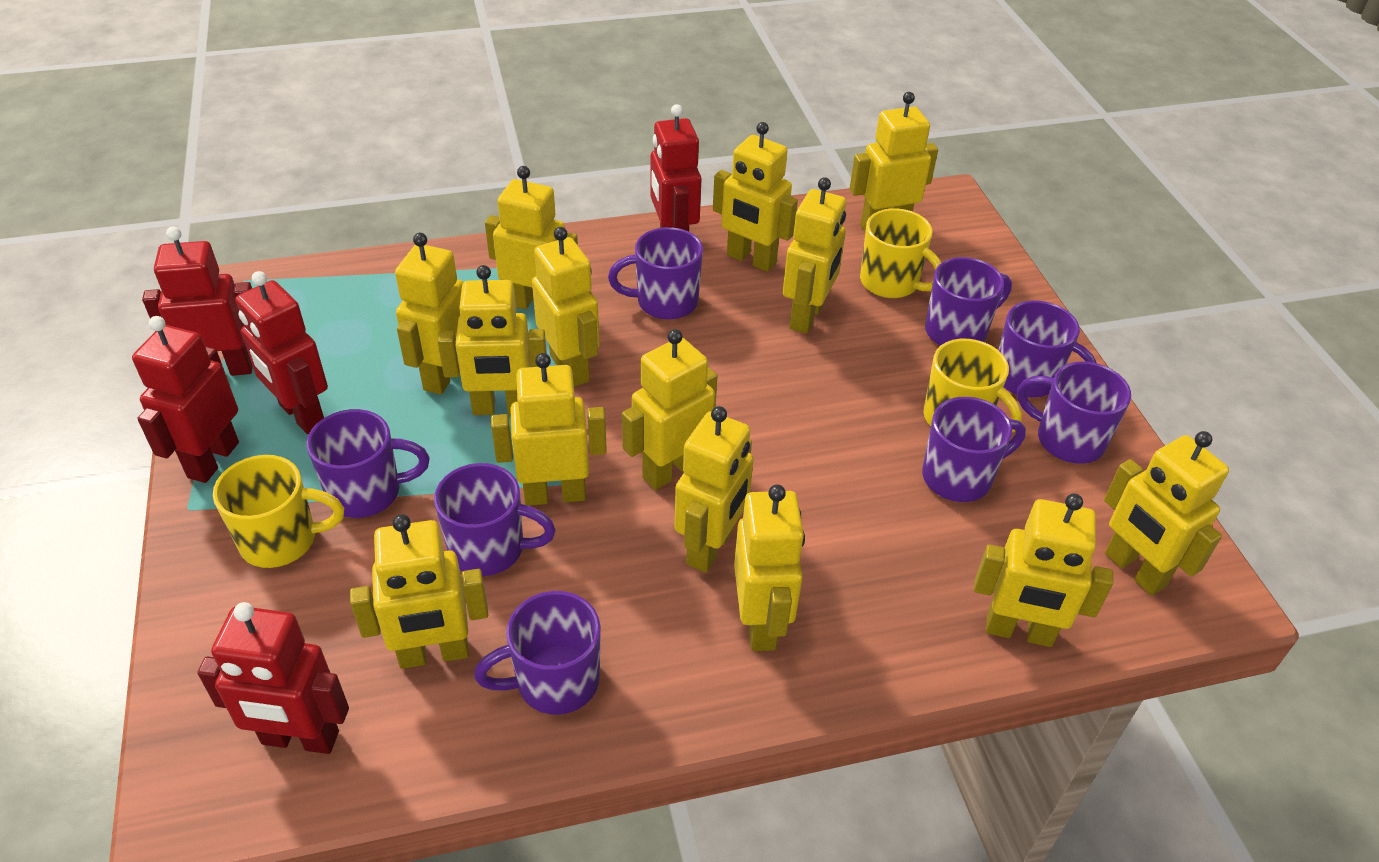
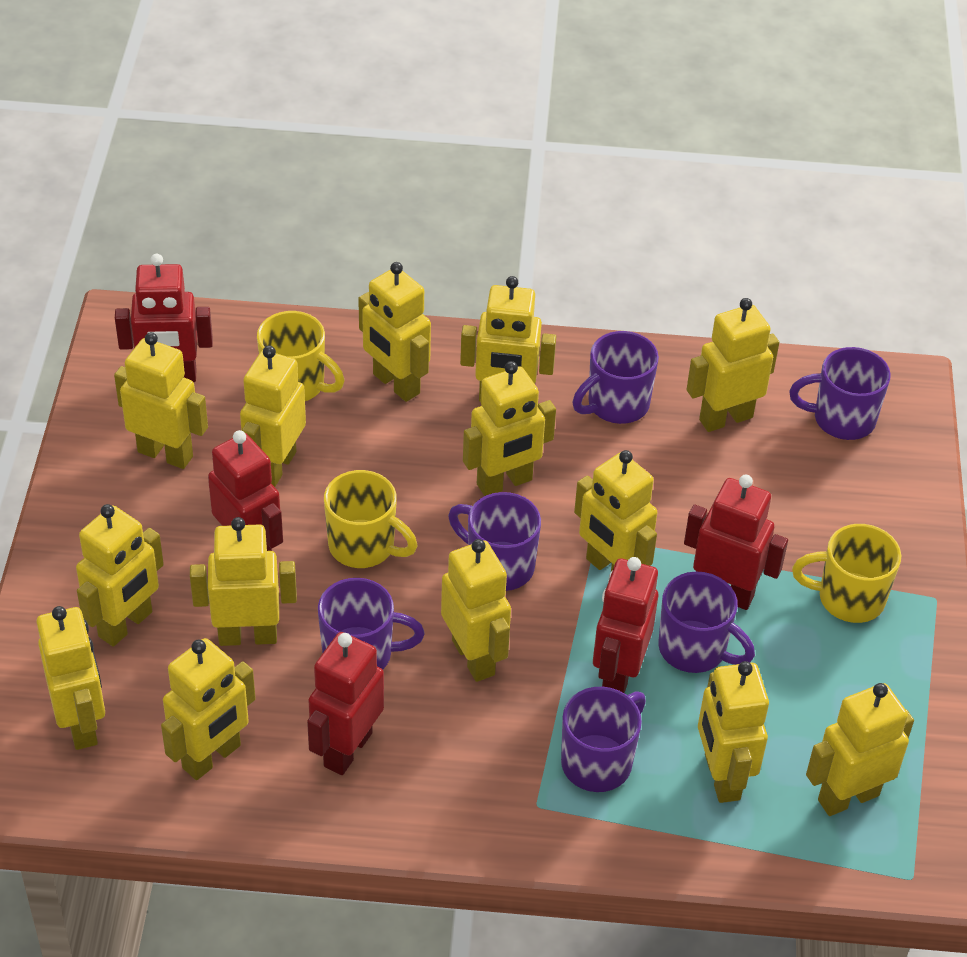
purple mug: 8 -> 6

